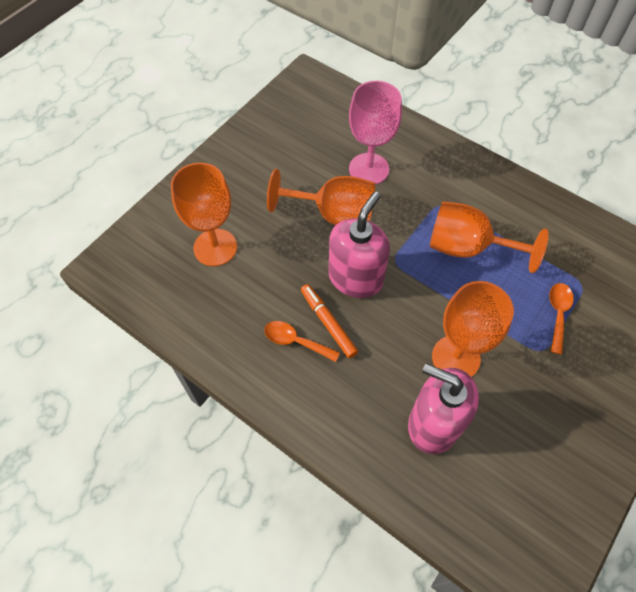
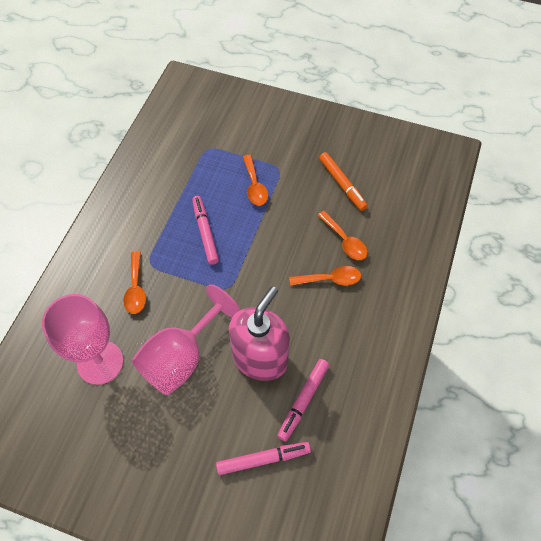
orange goblet: 4 -> 0
orange spoon: 2 -> 4
pink goblet: 1 -> 2
pink marker: 0 -> 3
pink soap dispenser: 2 -> 1

